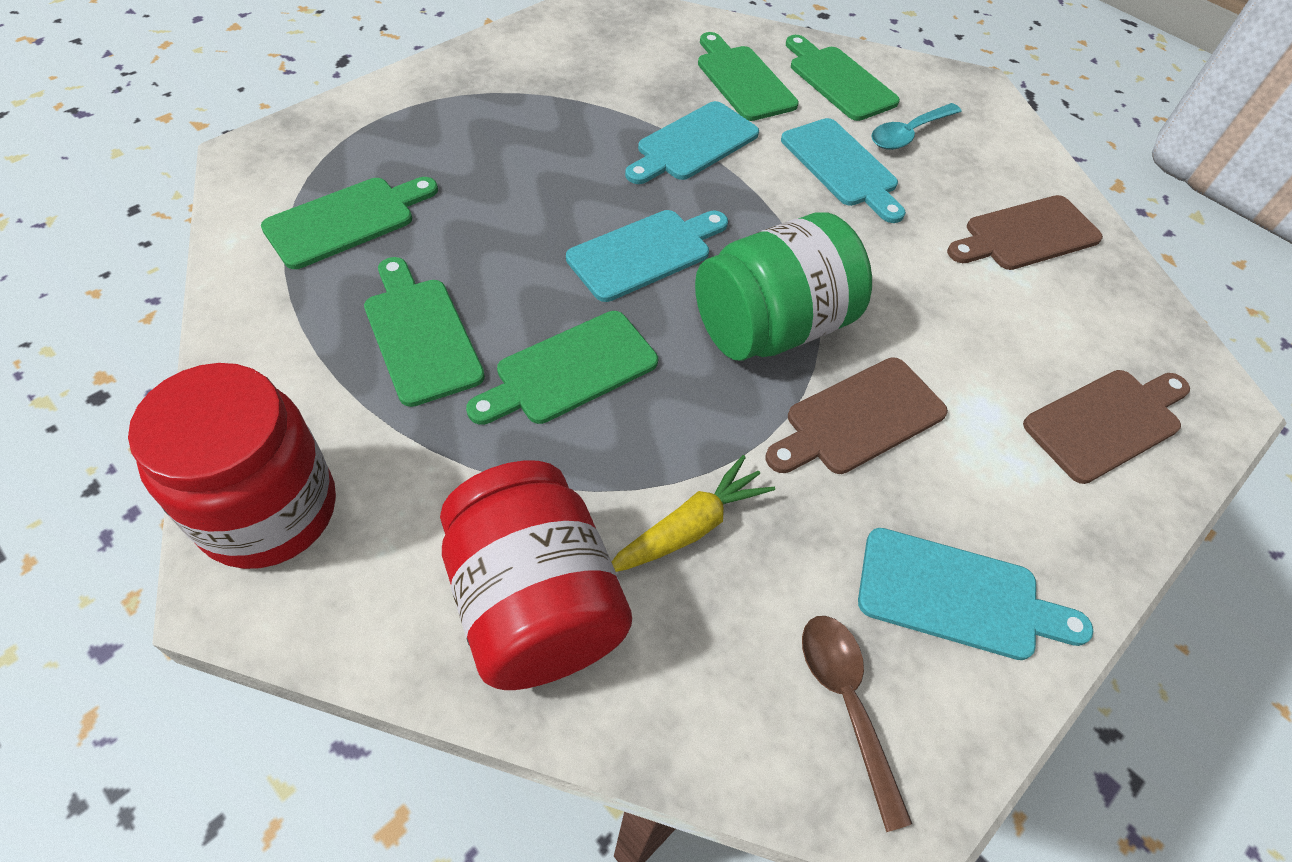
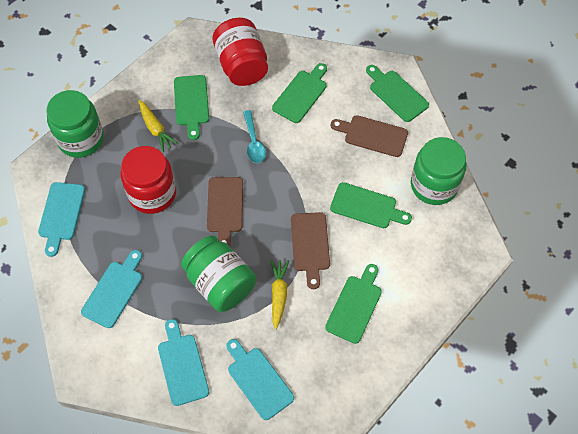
brown spoon: 1 -> 0
green jar: 1 -> 3
yellow carrot: 1 -> 2

